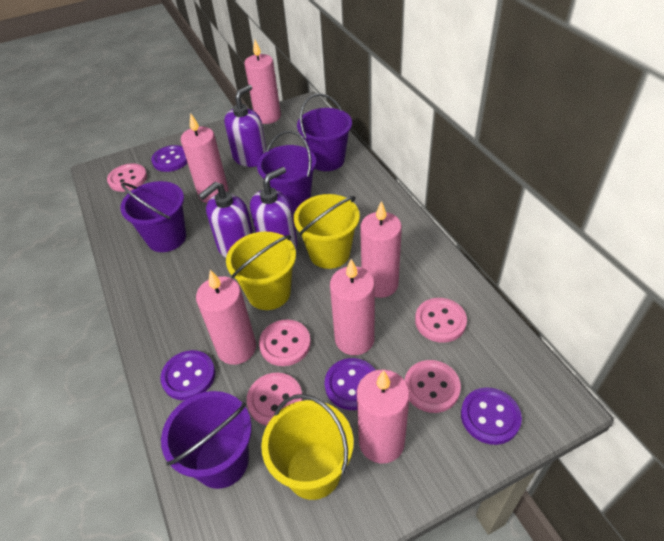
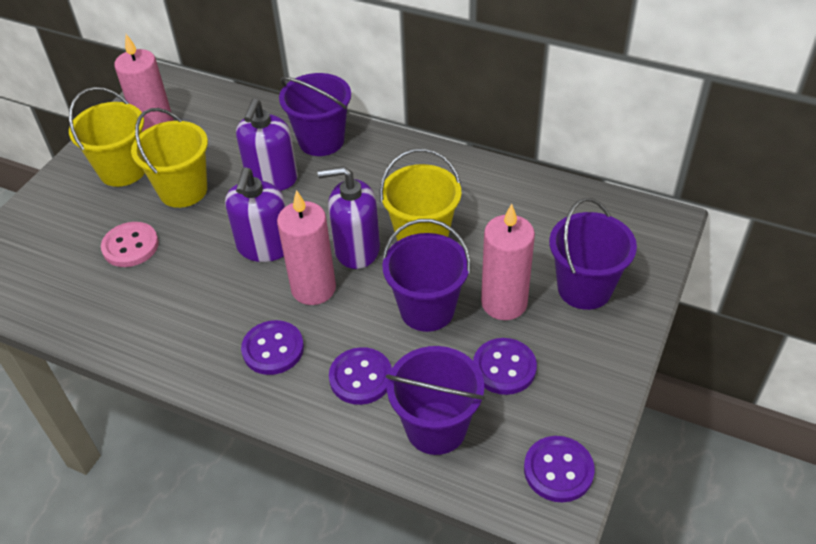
pink button: 5 -> 1
pink candle: 6 -> 3

